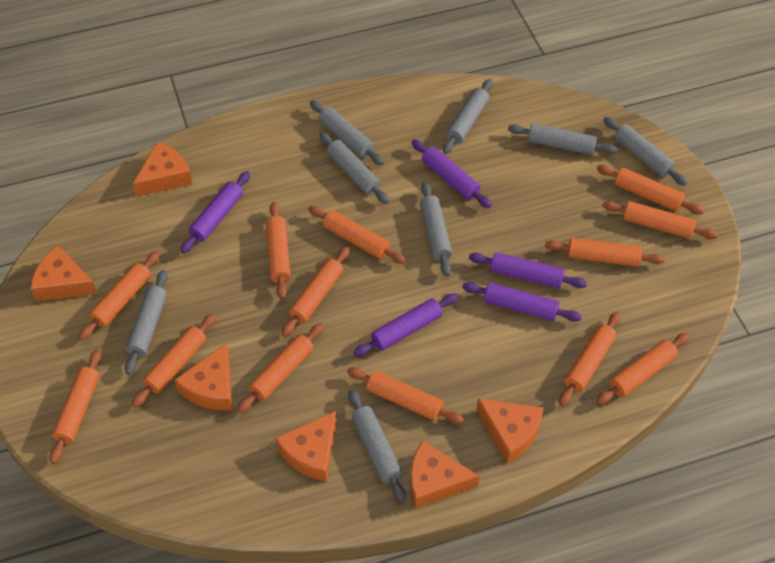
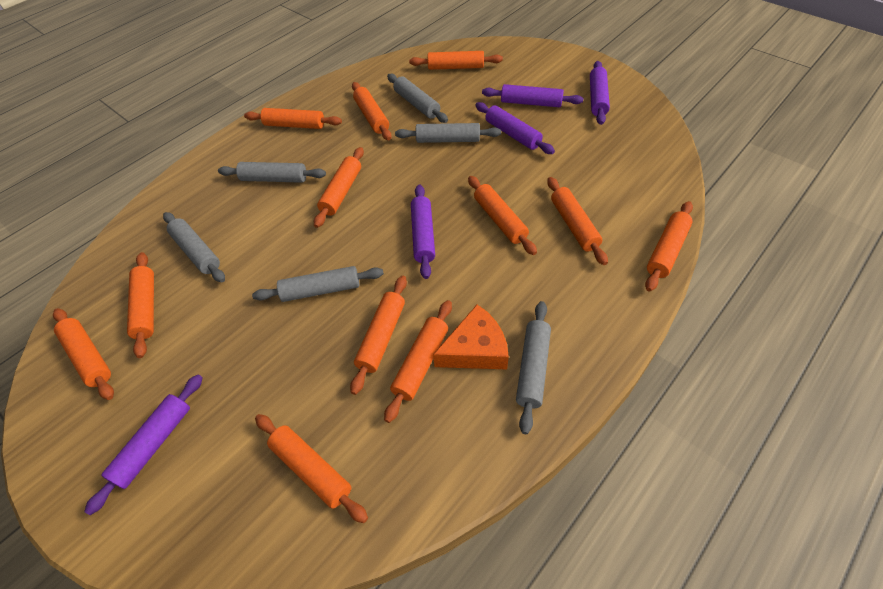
grey rolling pin: 8 -> 6
orange cheese: 6 -> 1
orange rolling pin: 13 -> 12

